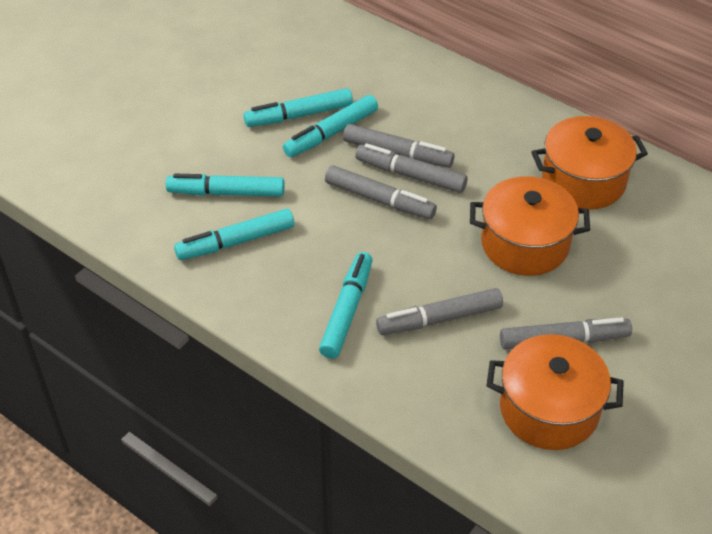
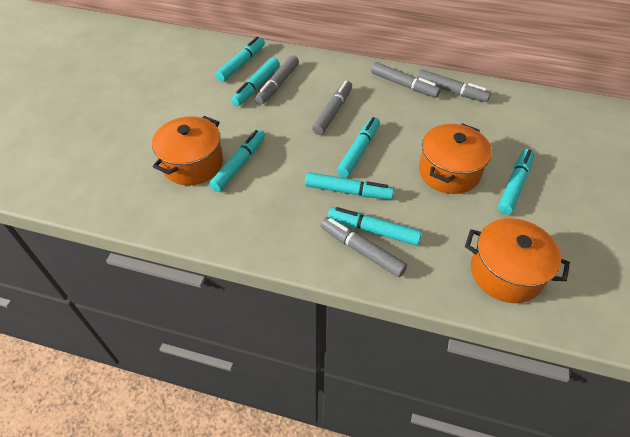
turquoise marker: 5 -> 7

